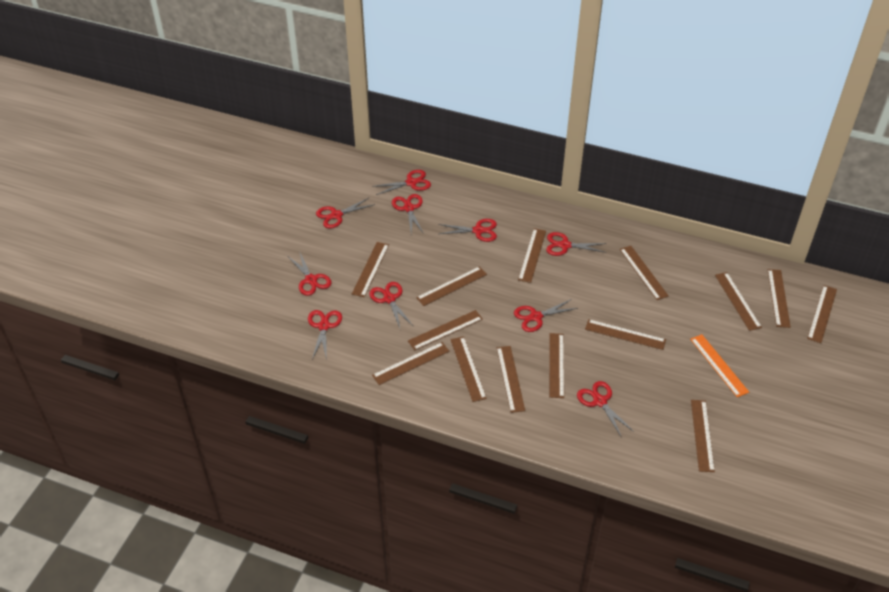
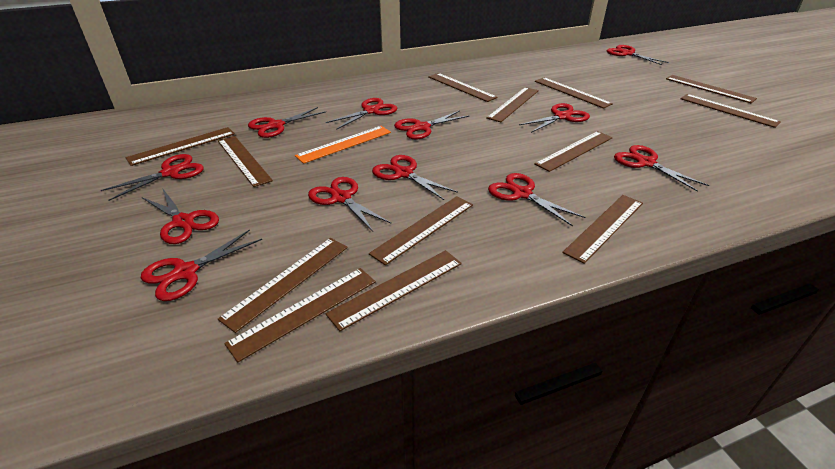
brown ruler: 14 -> 13
red scissors: 10 -> 12

